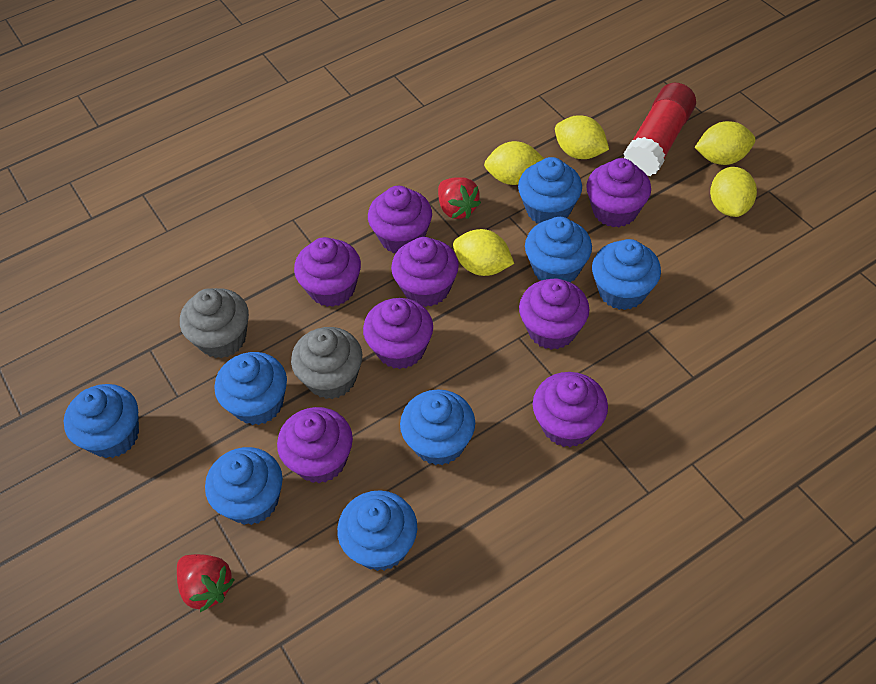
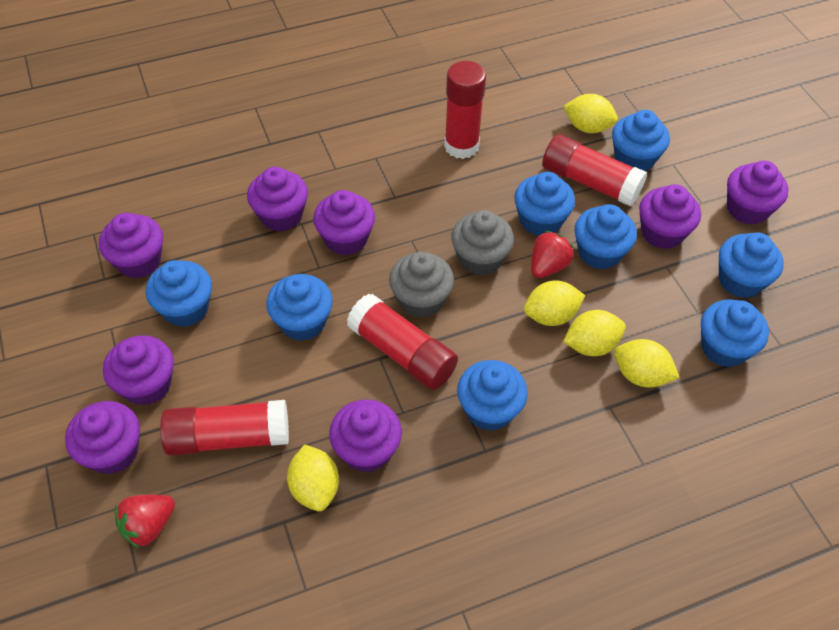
red glue stick: 1 -> 4

